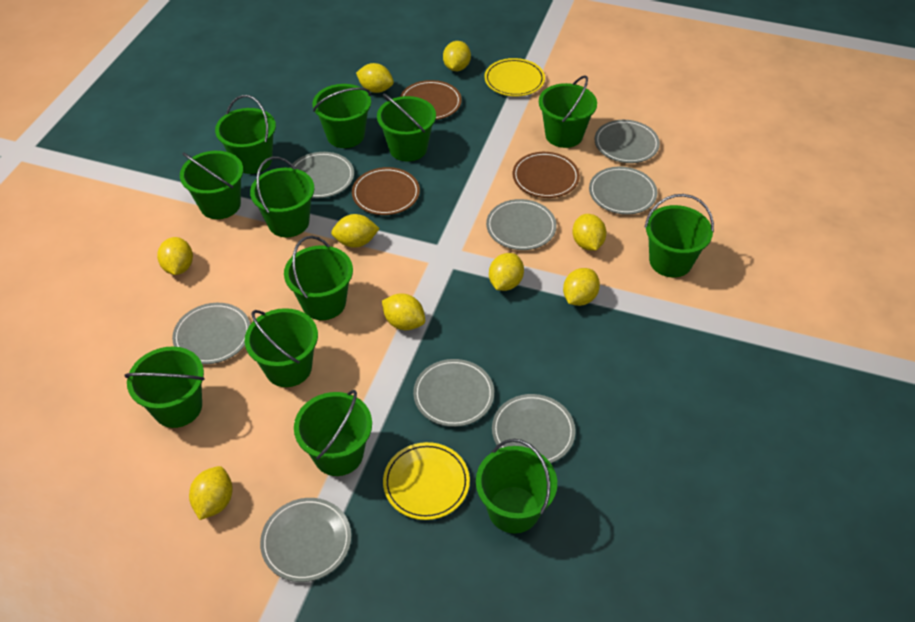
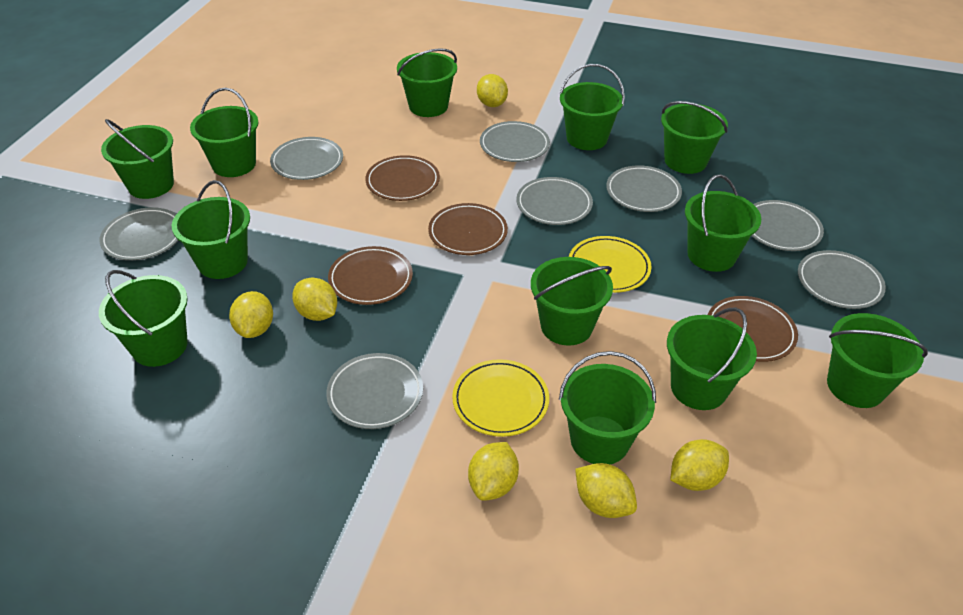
brown plate: 3 -> 4
yellow lemon: 9 -> 6

